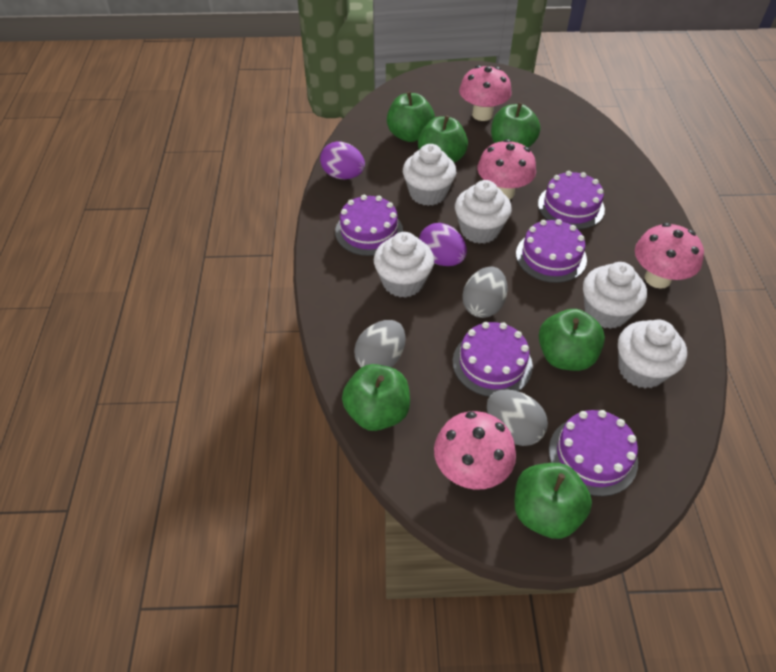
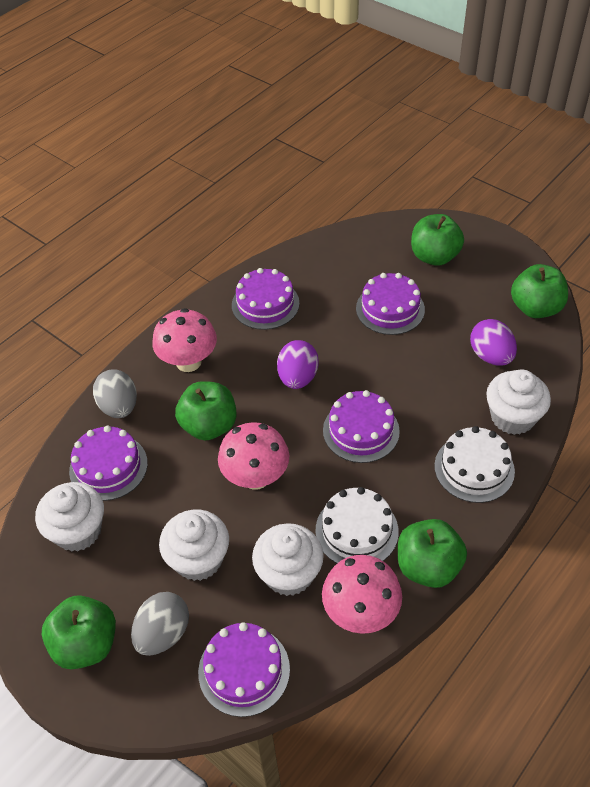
green apple: 6 -> 5
grey egg: 3 -> 2
pink mushroom: 4 -> 3
white cake: 0 -> 2
white cupcake: 5 -> 4

